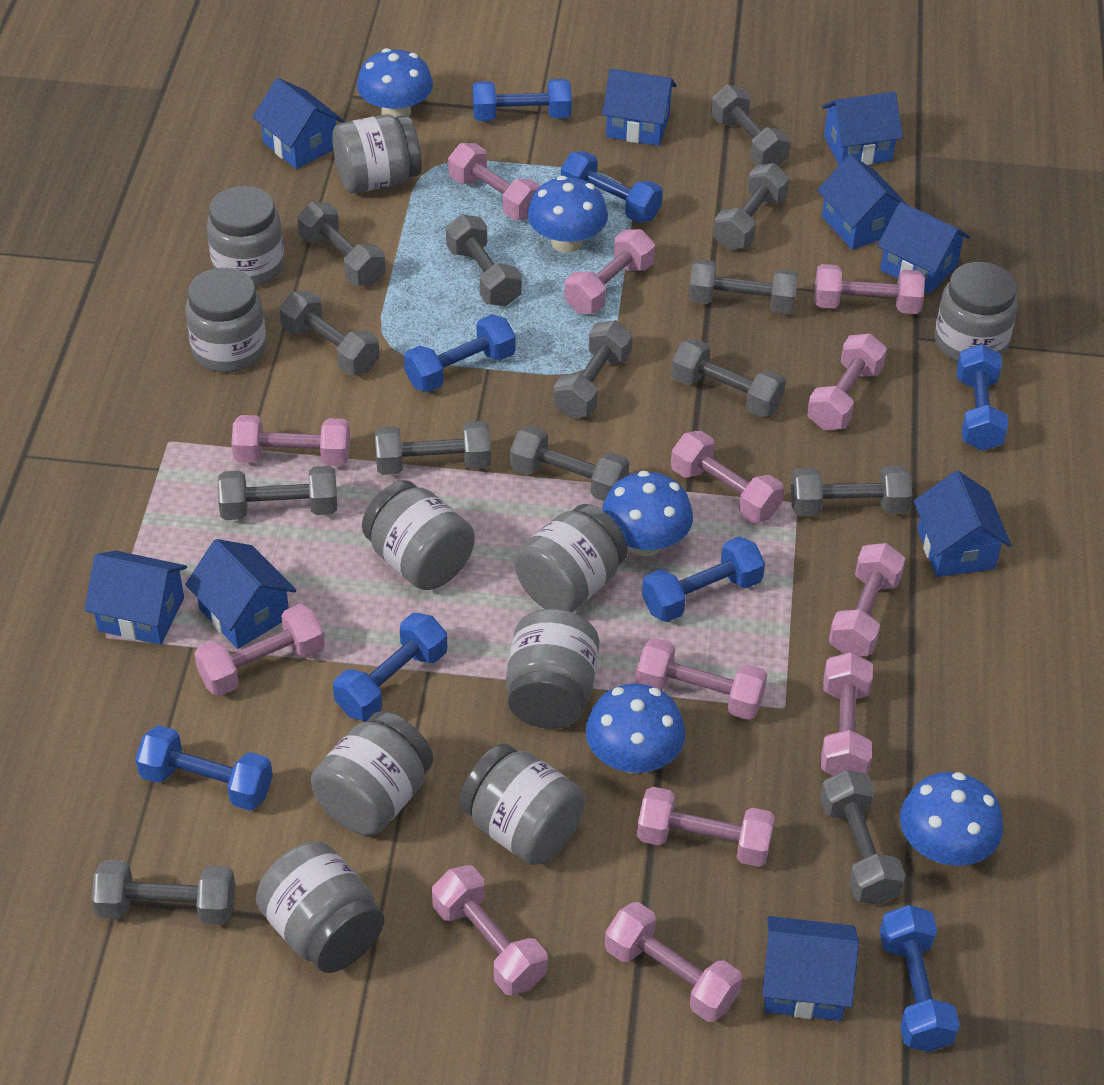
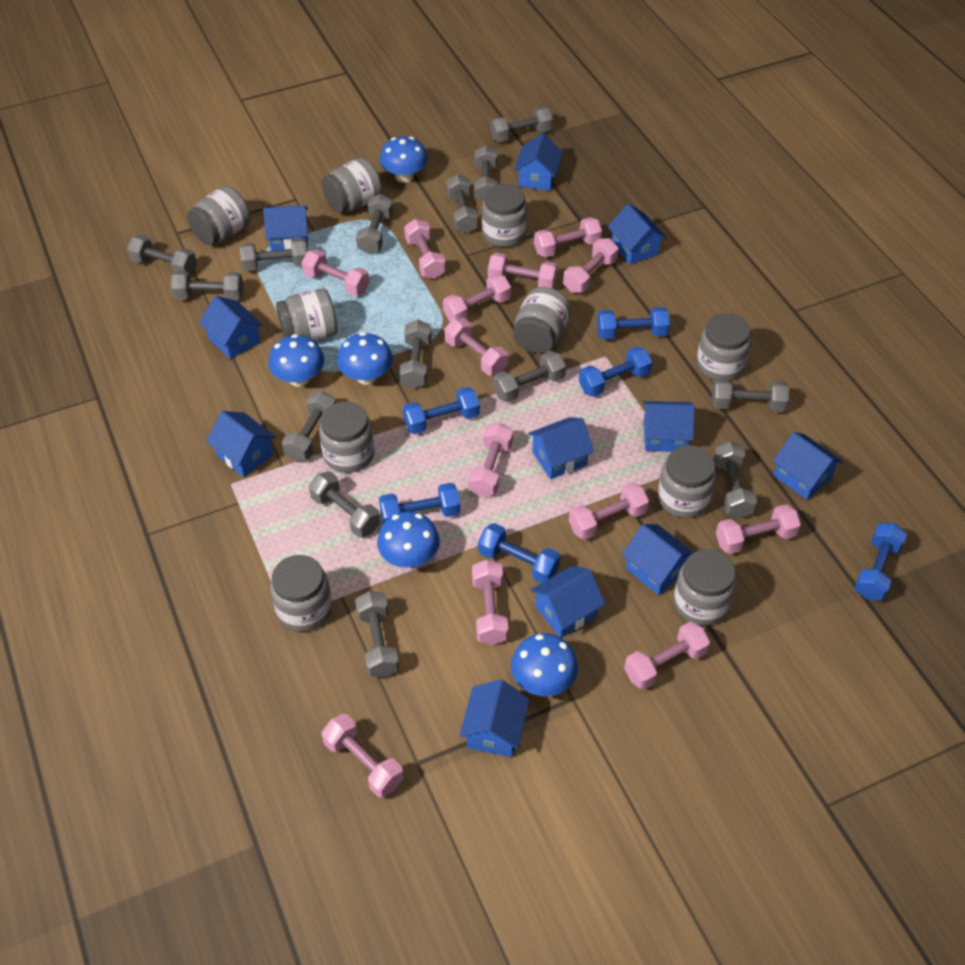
blue dumbbell: 8 -> 6
blue house: 9 -> 11

